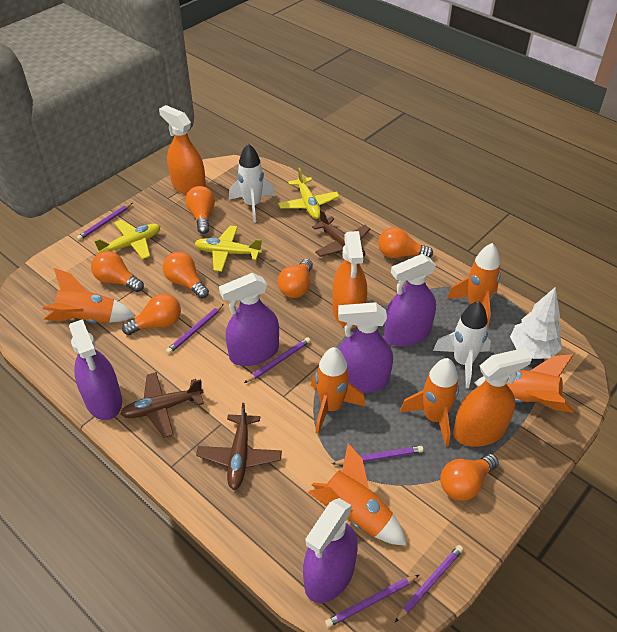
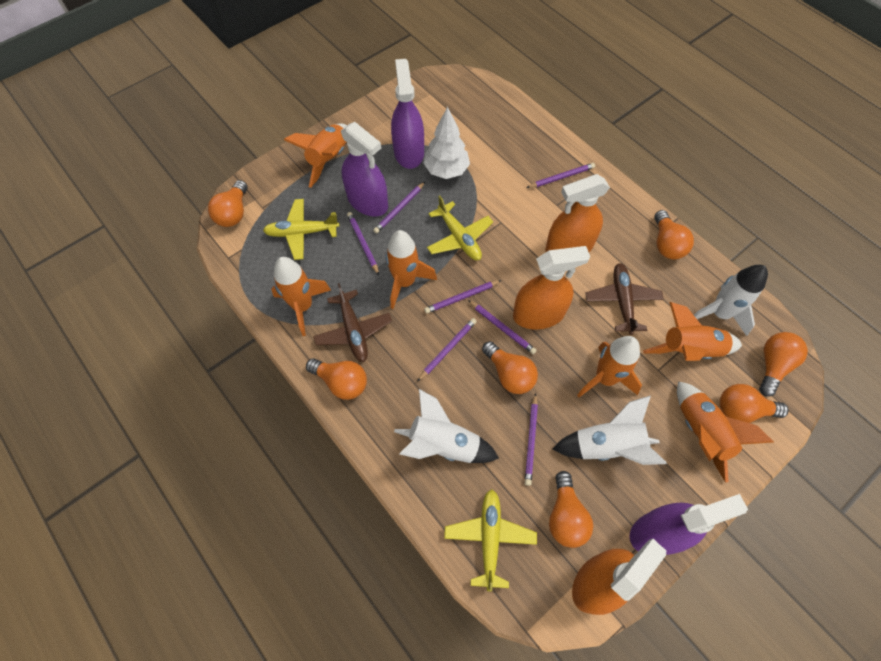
brown plane: 3 -> 2
purple pencil: 6 -> 7
purple spray bottle: 5 -> 3
white rocket: 2 -> 3

